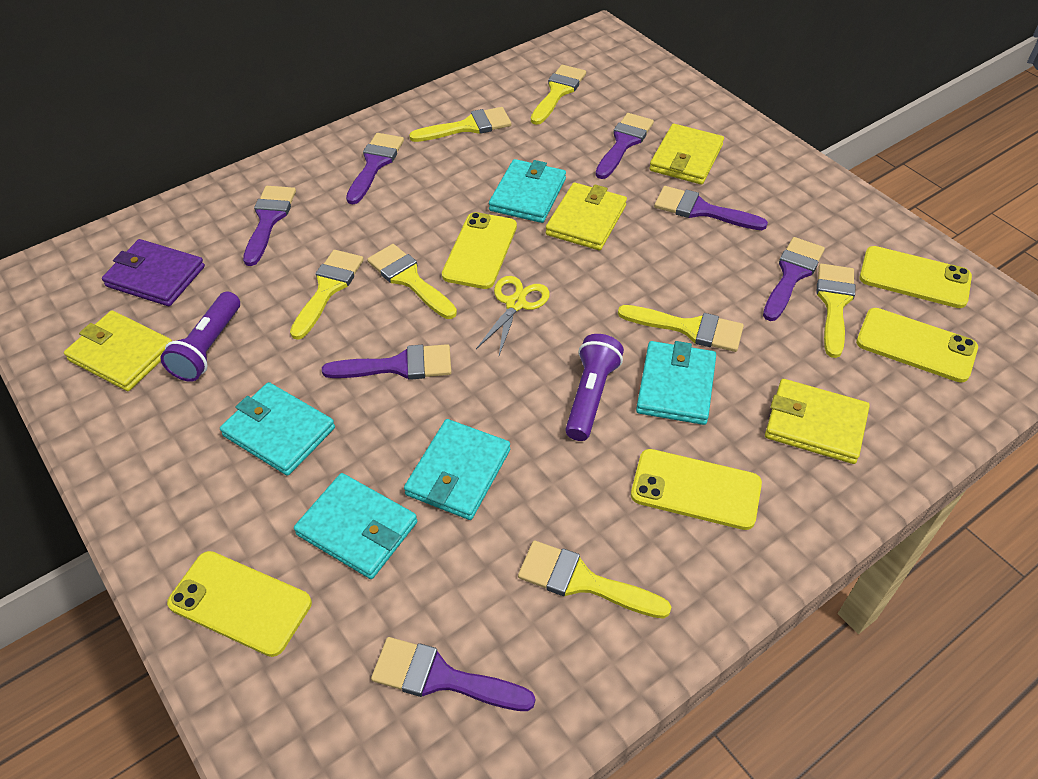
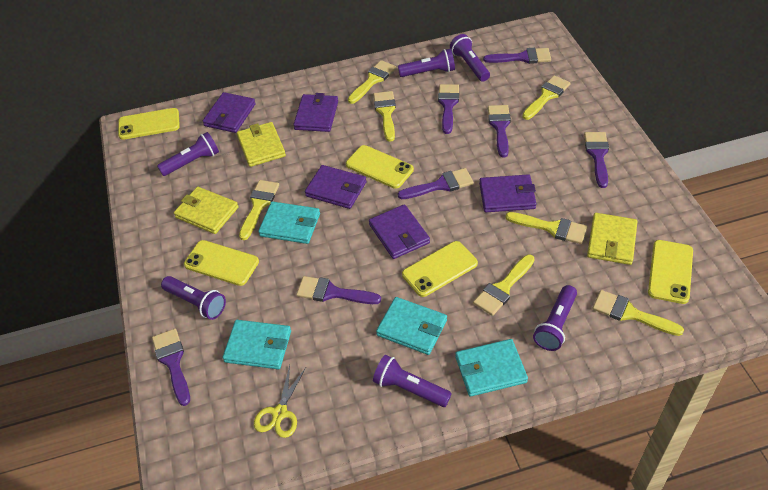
purple flashlight: 2 -> 6
purple wallet: 1 -> 5
turquoise wallet: 5 -> 4
yellow wallet: 4 -> 3

